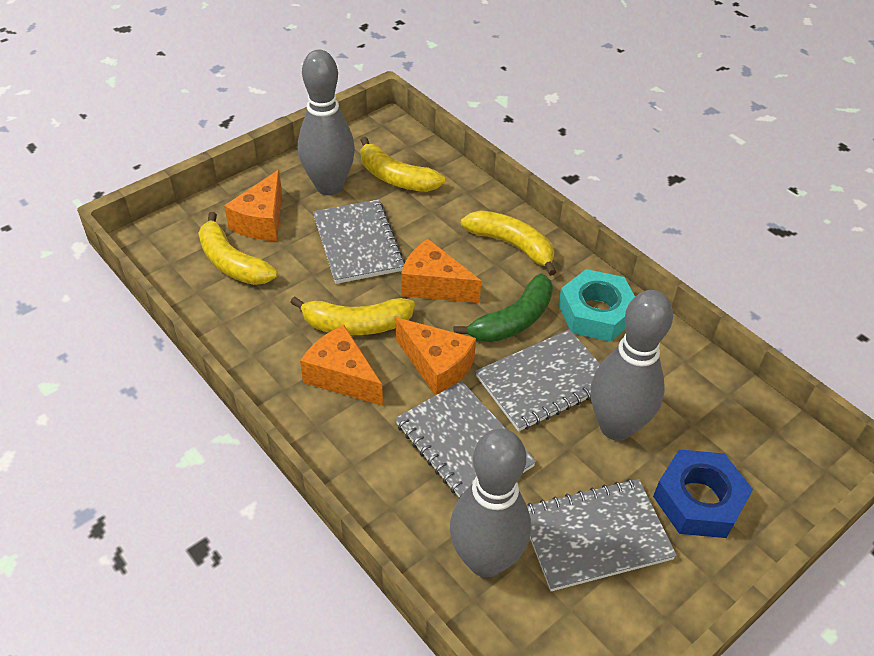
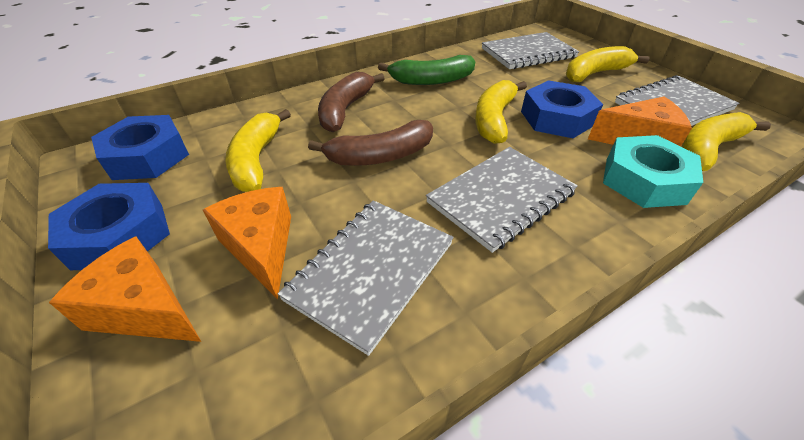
blue nut: 1 -> 3
brown banana: 0 -> 2
grey bowling pin: 3 -> 0
orange cheese: 4 -> 3

